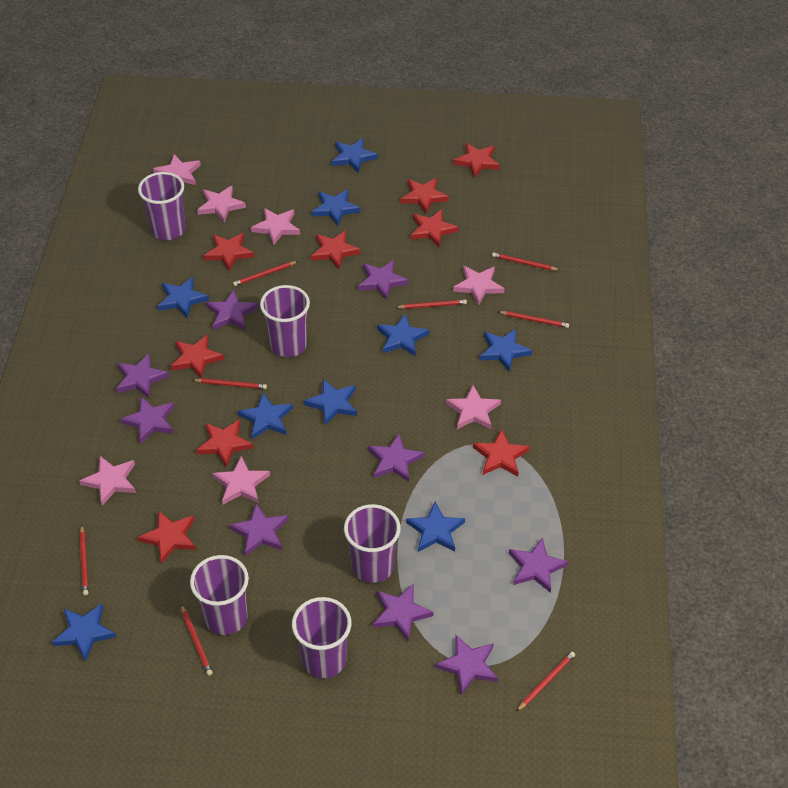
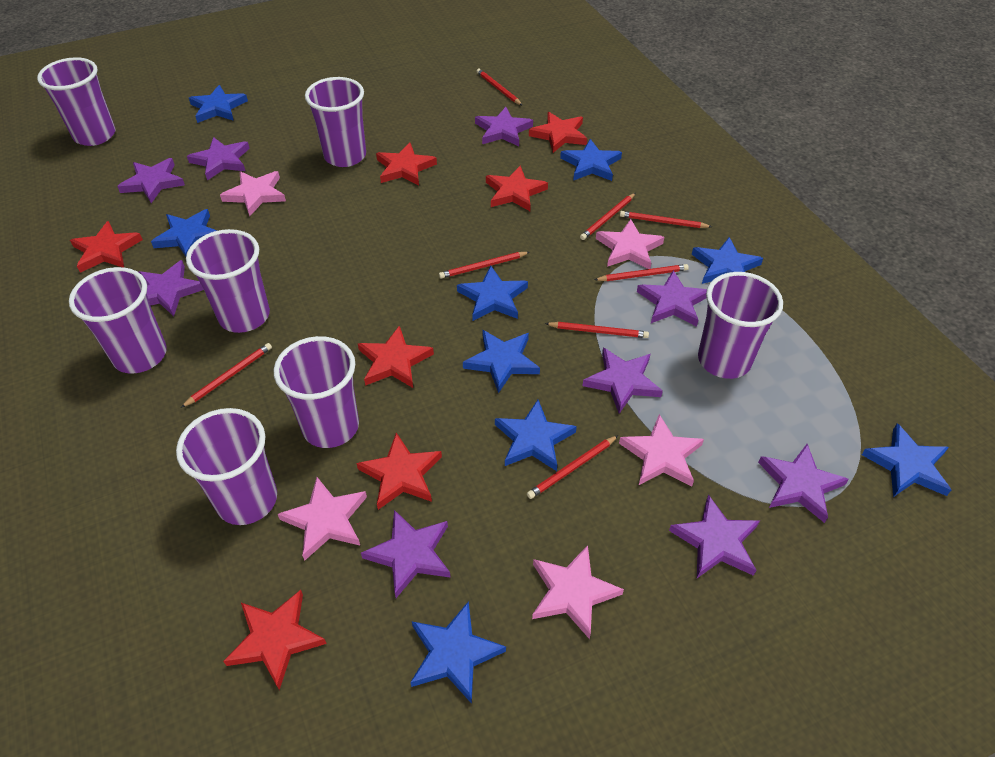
pink star: 7 -> 5
purple cup: 5 -> 7
red star: 9 -> 7

